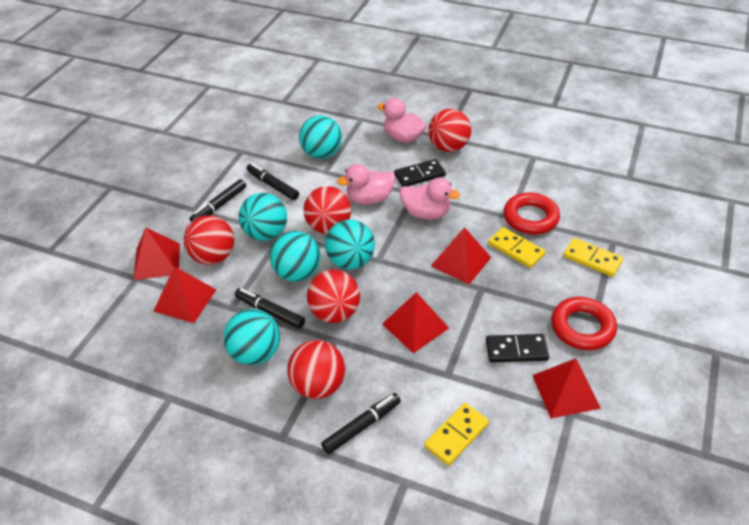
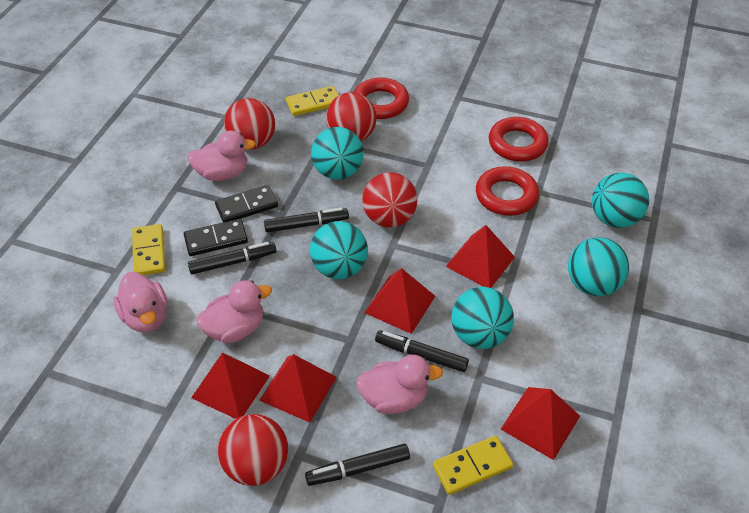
pink duck: 3 -> 4
red ball: 5 -> 4
red ring: 2 -> 3

